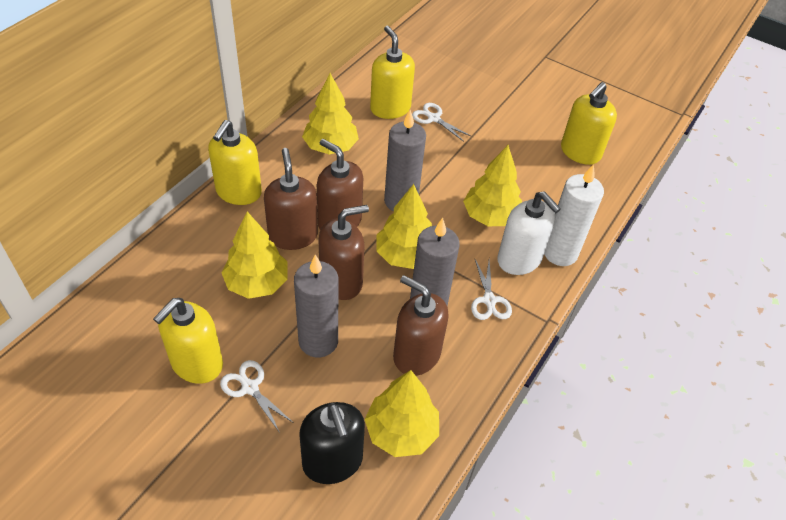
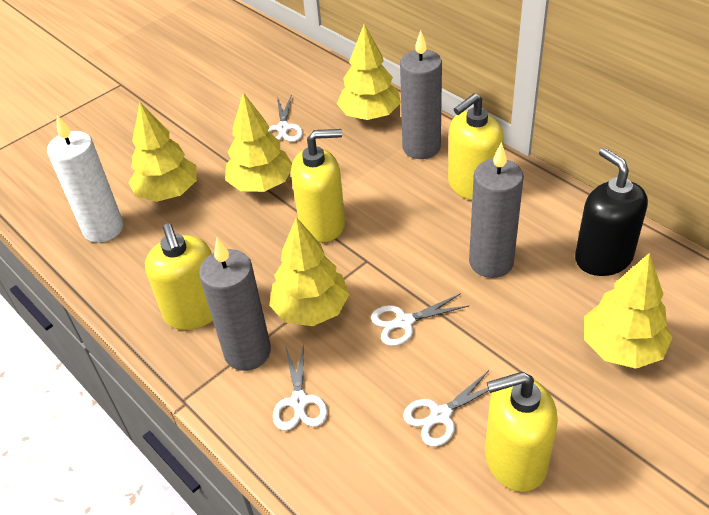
brown soap dispenser: 4 -> 0
white scissors: 3 -> 4
white soap dispenser: 1 -> 0

